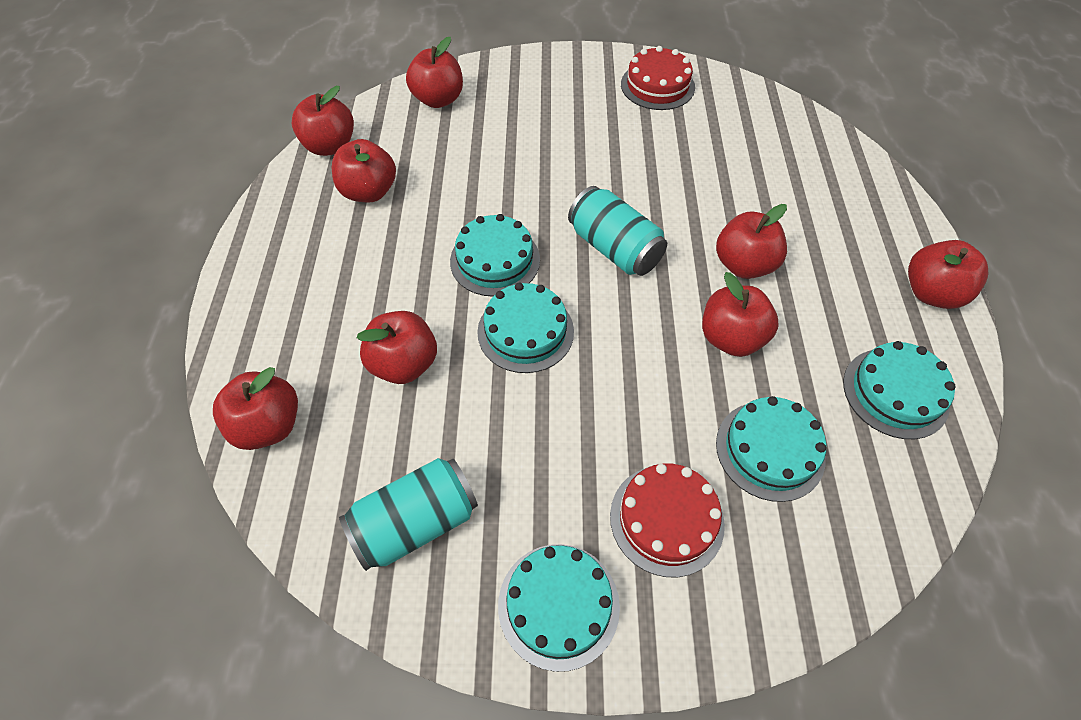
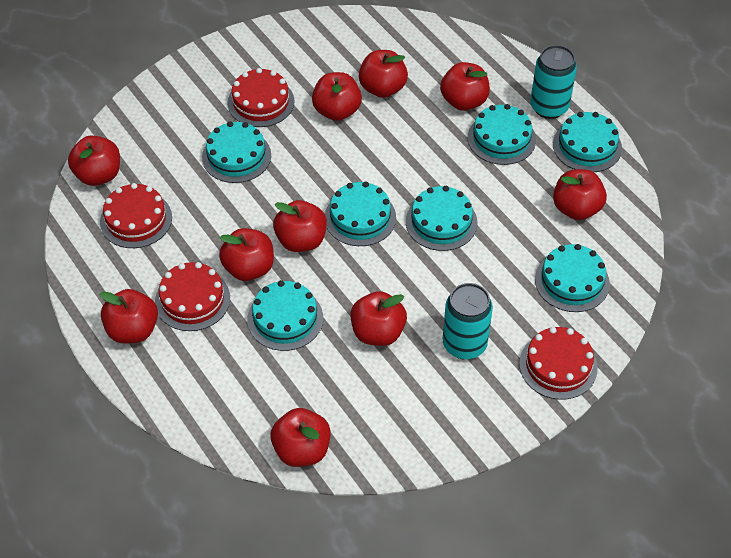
red apple: 8 -> 10
red cake: 2 -> 4
turquoise cake: 5 -> 7

